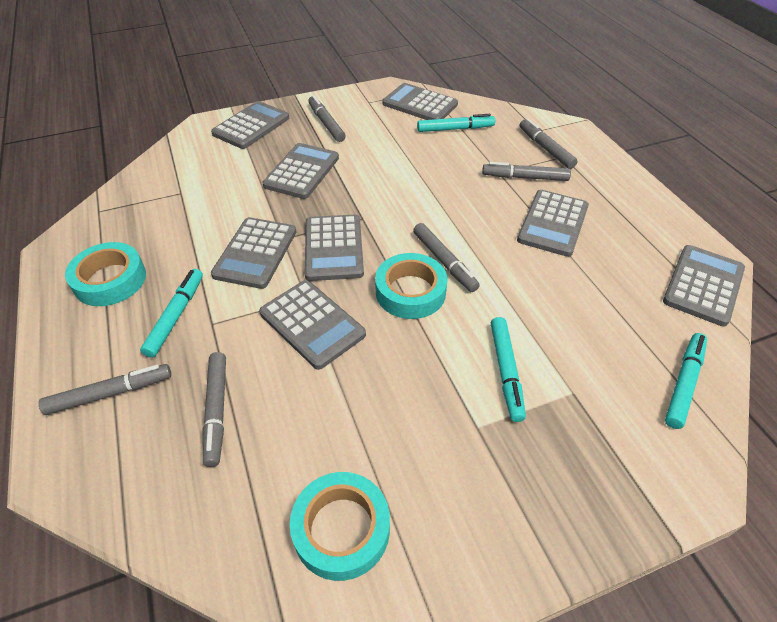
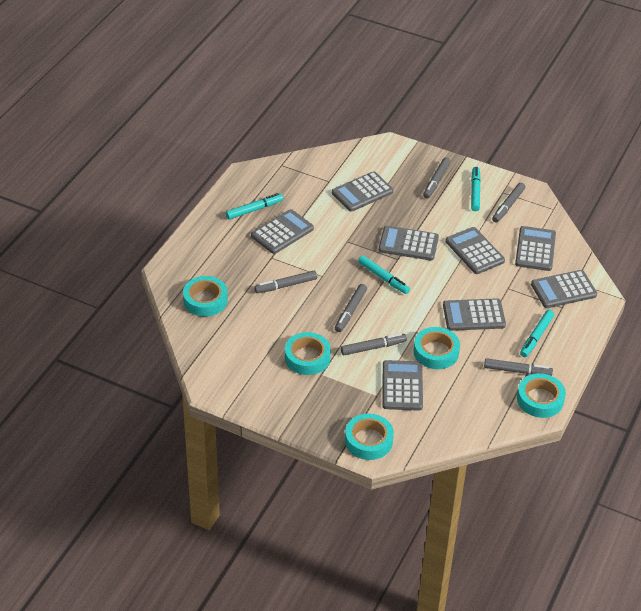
turquoise tape: 3 -> 5

